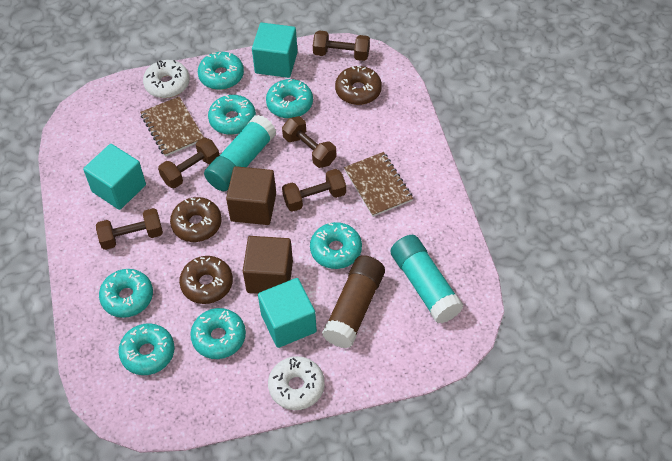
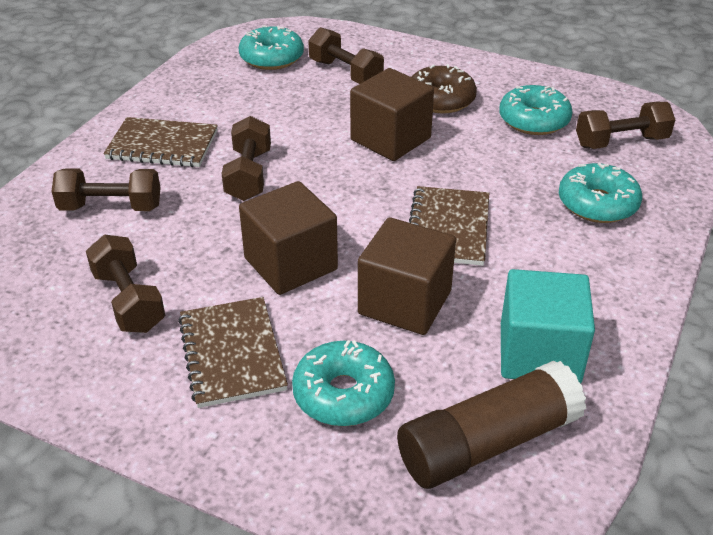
brown cube: 2 -> 3
brown donut: 3 -> 1
brown notebook: 2 -> 3
turquoise cube: 3 -> 1
turquoise donut: 7 -> 4
turquoise glue stick: 2 -> 0
white donut: 2 -> 0

